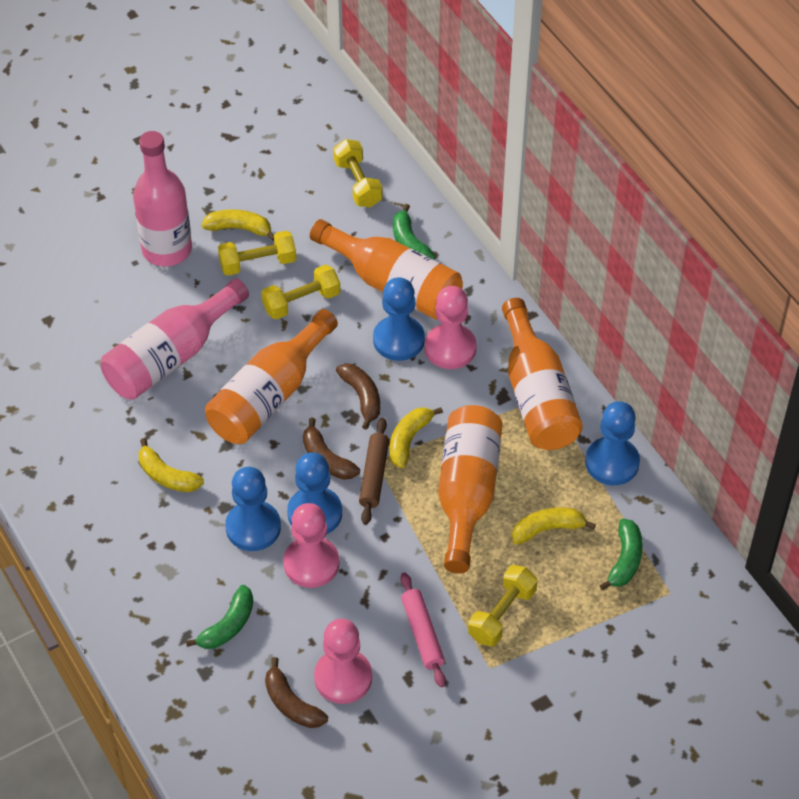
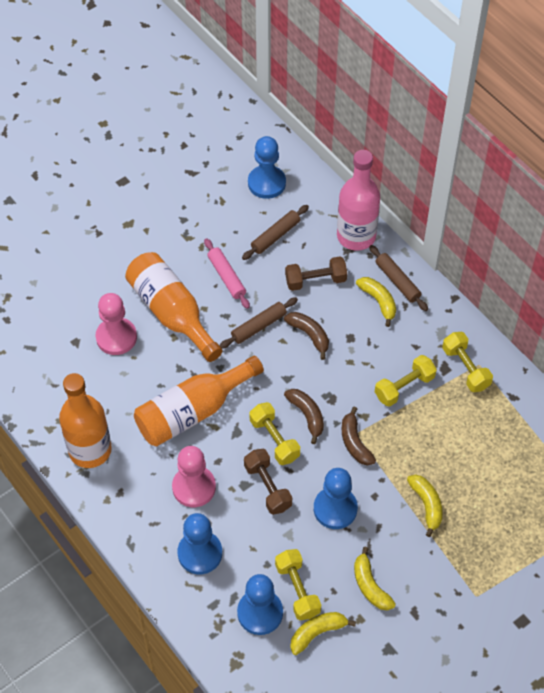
brown dumbbell: 0 -> 2
brown rolling pin: 1 -> 3
green banana: 3 -> 0
orange bottle: 4 -> 3
pink bottle: 2 -> 1
pink pawn: 3 -> 2

